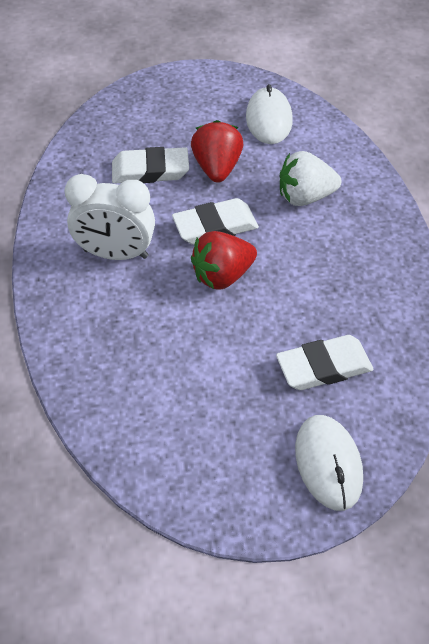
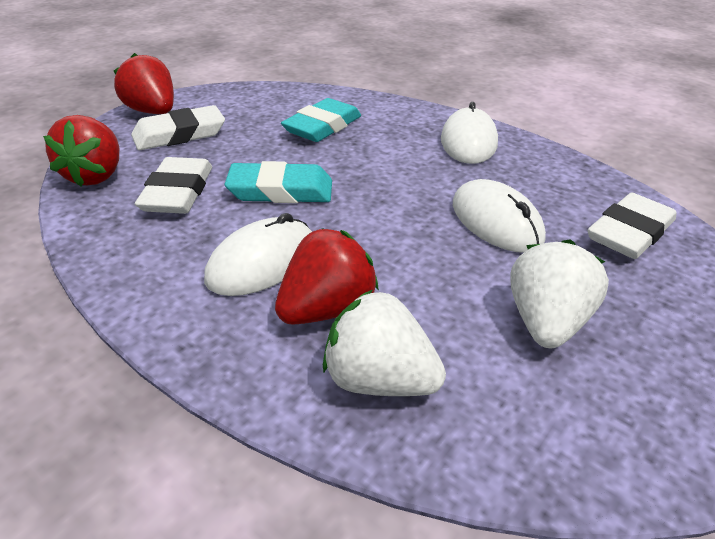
red strawberry: 2 -> 3
turquoise eraser: 0 -> 2
white clock: 1 -> 0
white mouse: 2 -> 3
white strawberry: 1 -> 2

